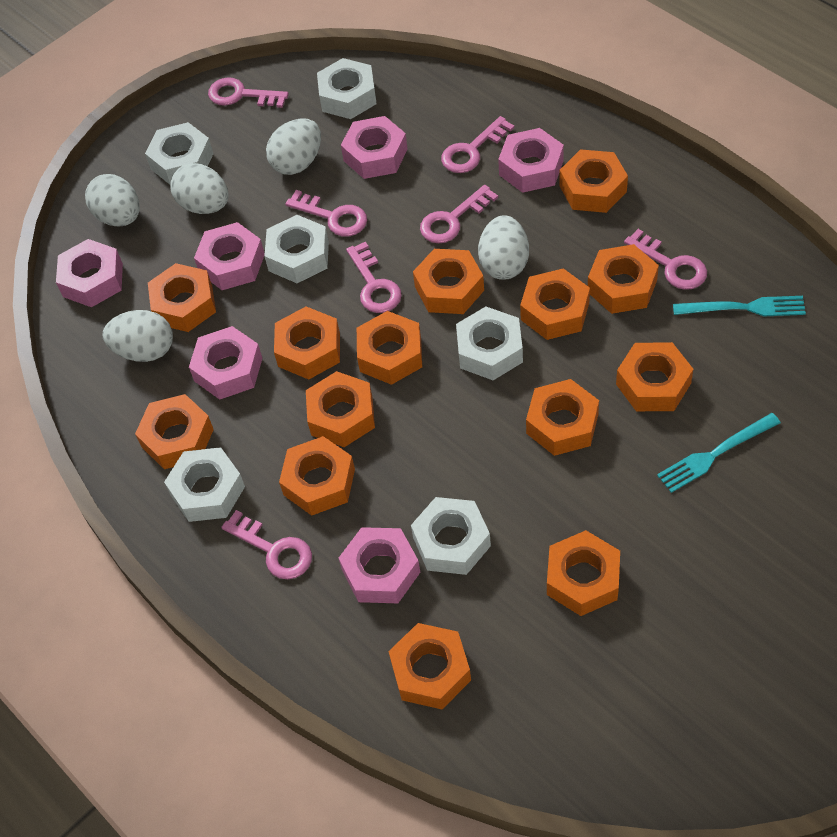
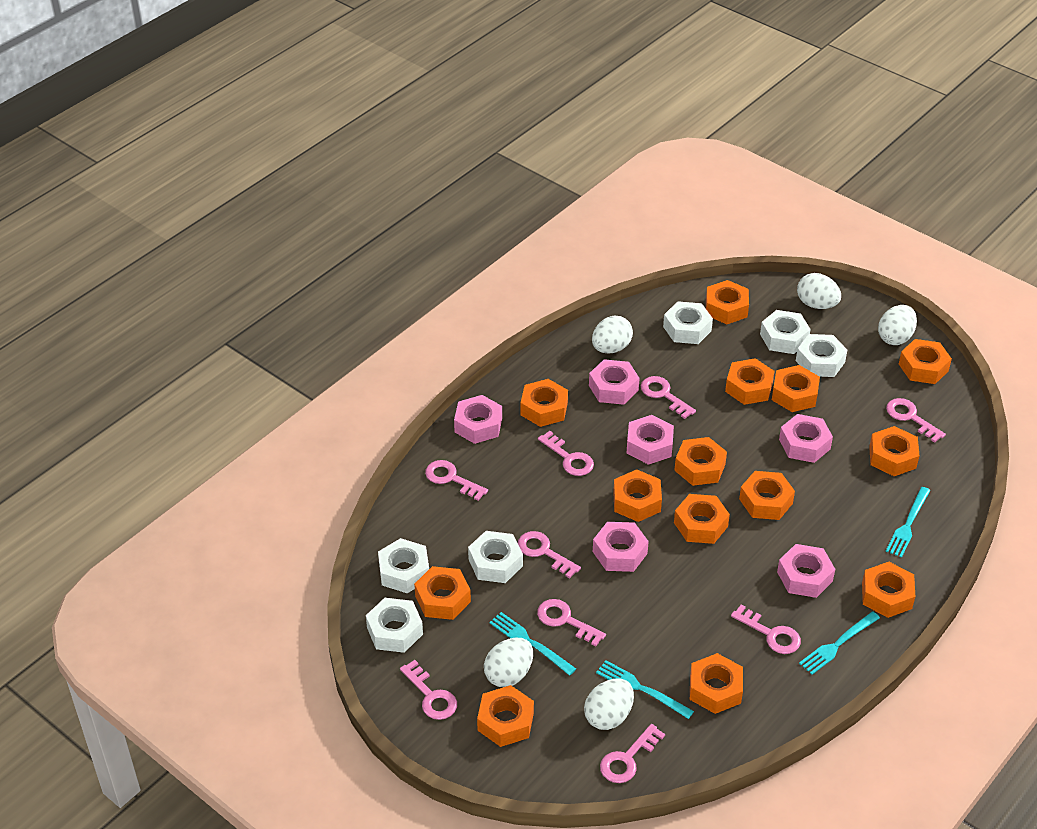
pink key: 7 -> 9
turquoise fork: 2 -> 4

